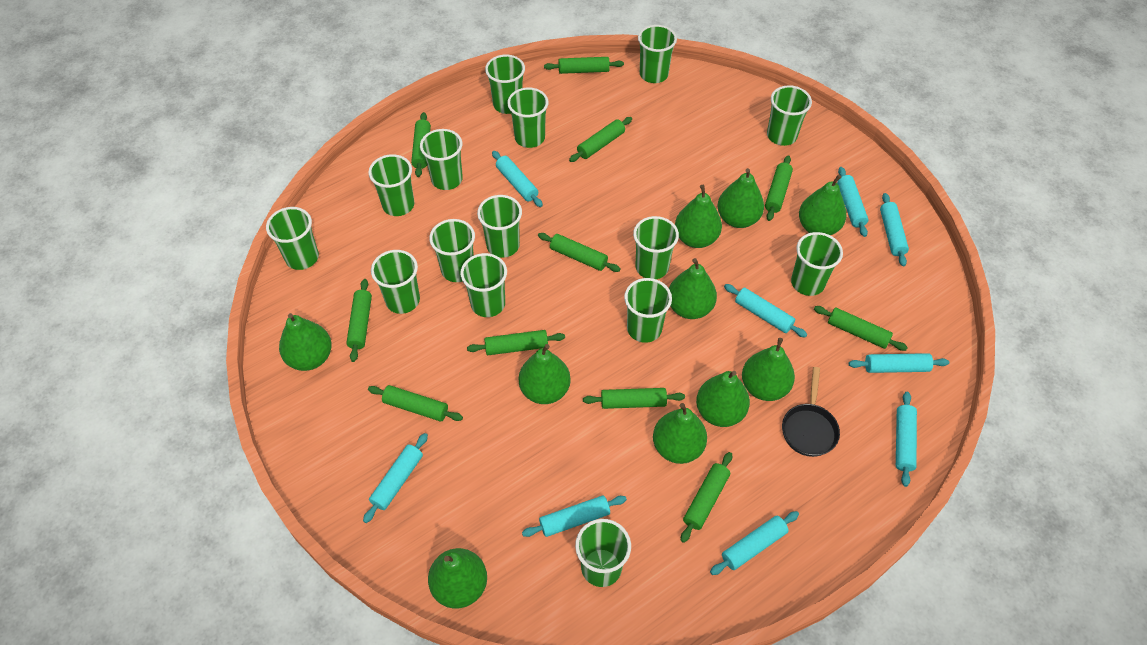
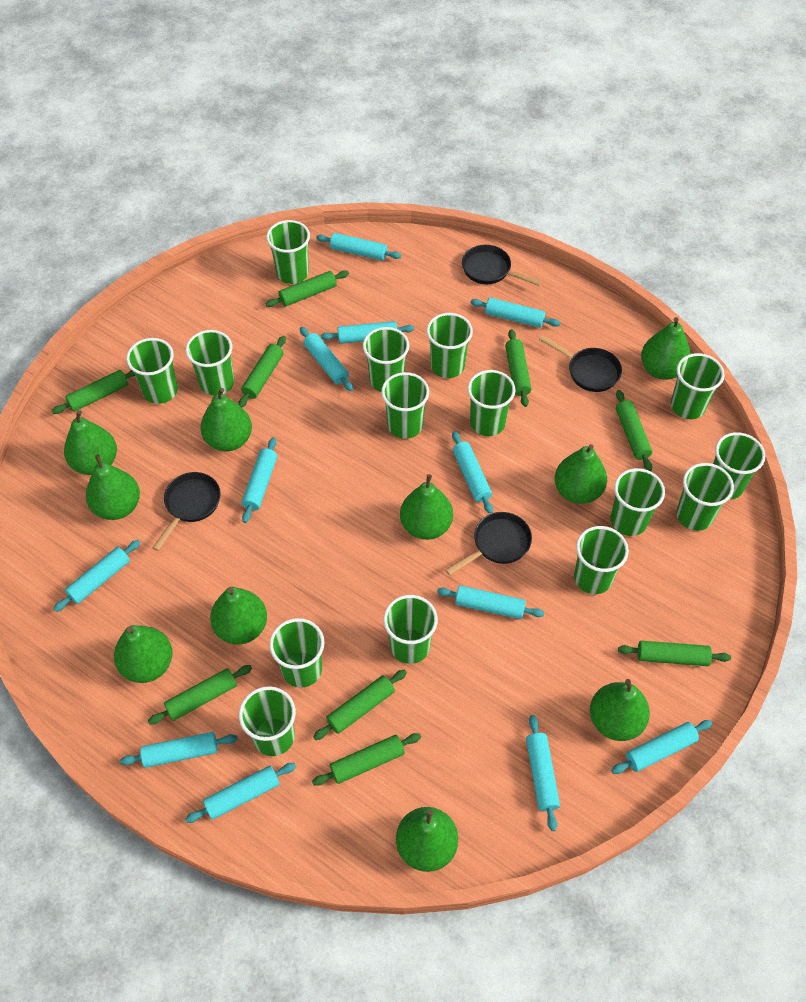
black pan: 1 -> 4
green rolling pin: 11 -> 9
turquoise rolling pin: 9 -> 12

